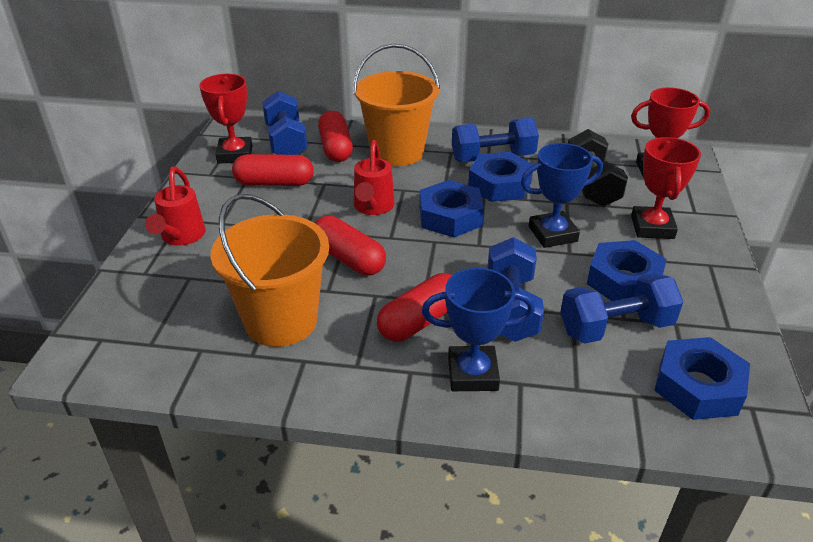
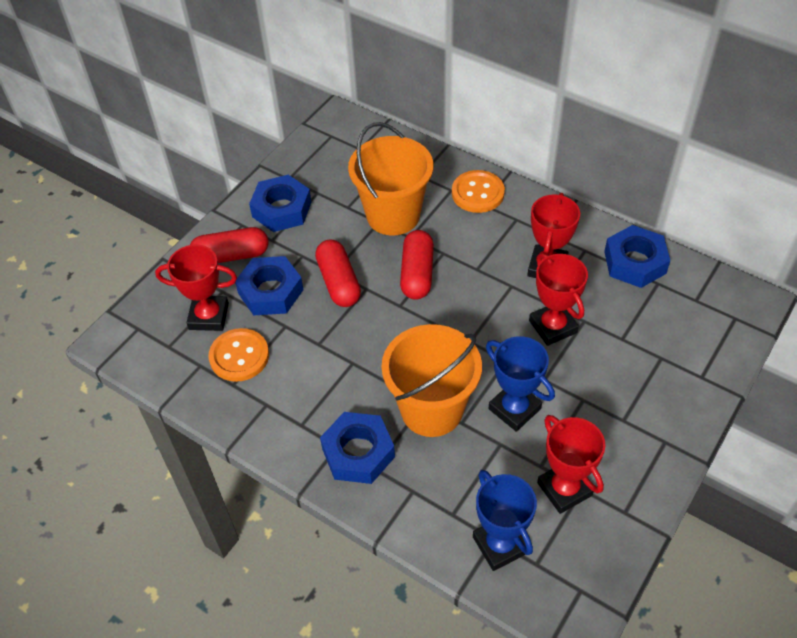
black dumbbell: 1 -> 0
blue dumbbell: 4 -> 0
orange button: 0 -> 2
red capsule: 4 -> 3
red trophy: 3 -> 4
red watering can: 2 -> 0

